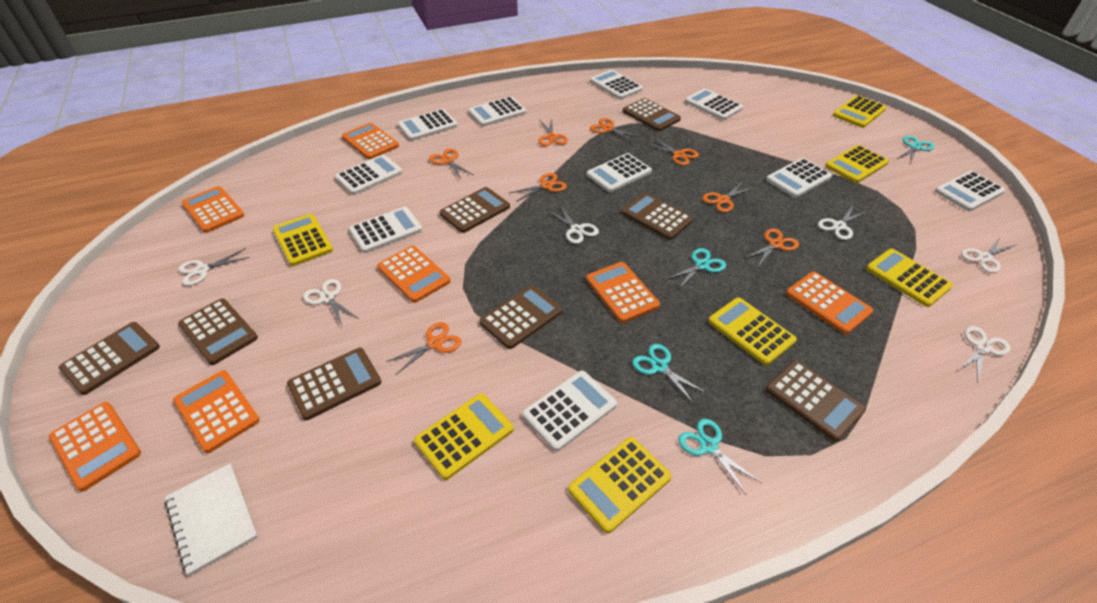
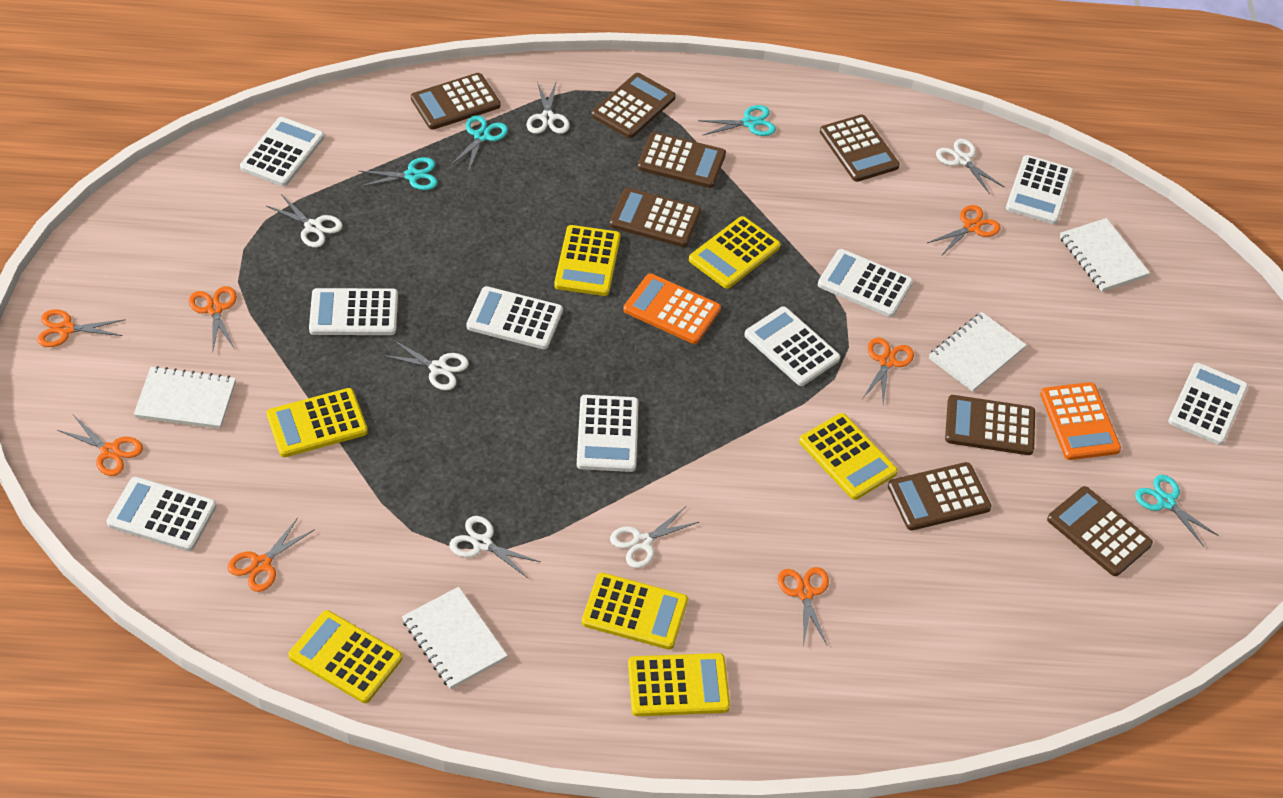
orange calculator: 7 -> 2
orange scissors: 8 -> 7
white calculator: 10 -> 9
white notebook: 1 -> 4

